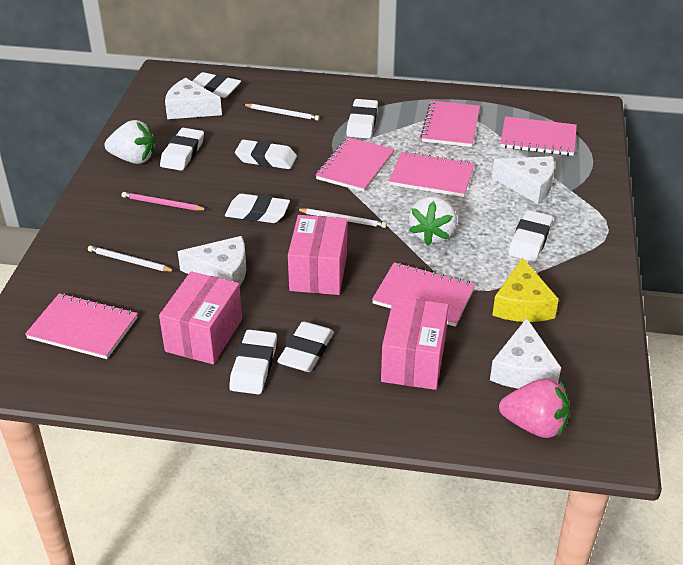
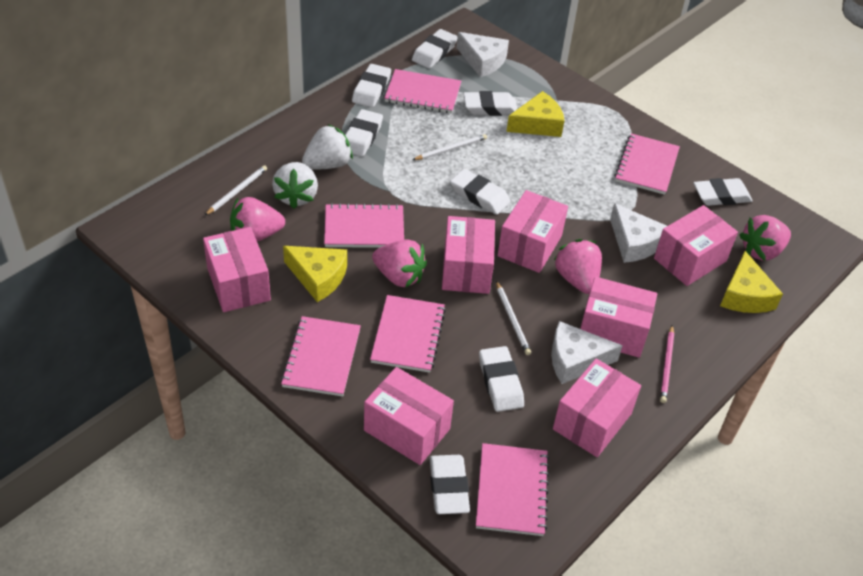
pink box: 3 -> 7
pink strawberry: 1 -> 4
white cheese: 4 -> 3
yellow cheese: 1 -> 3

